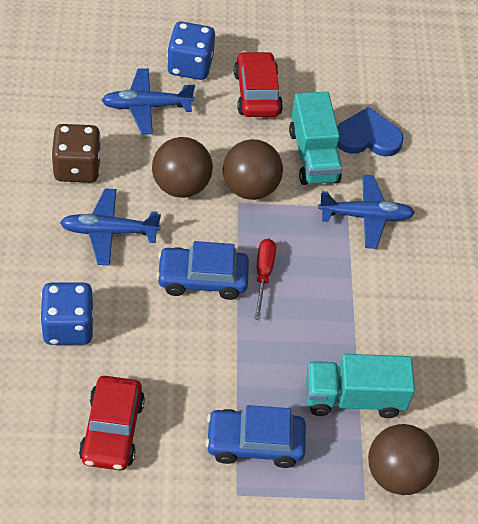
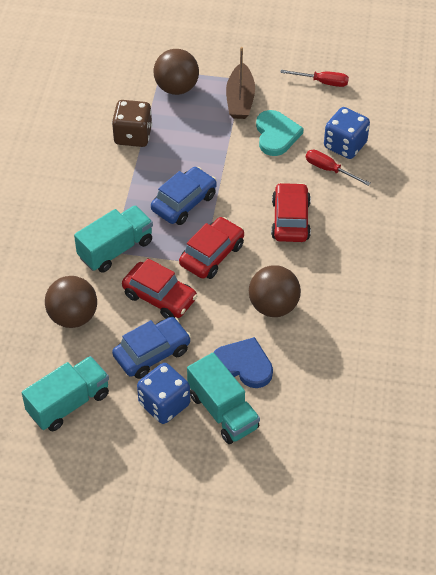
blue plane: 3 -> 0
brown boat: 0 -> 1
red car: 2 -> 3
red screwdriver: 1 -> 2
turquoise heart: 0 -> 1
turquoise truck: 2 -> 3

